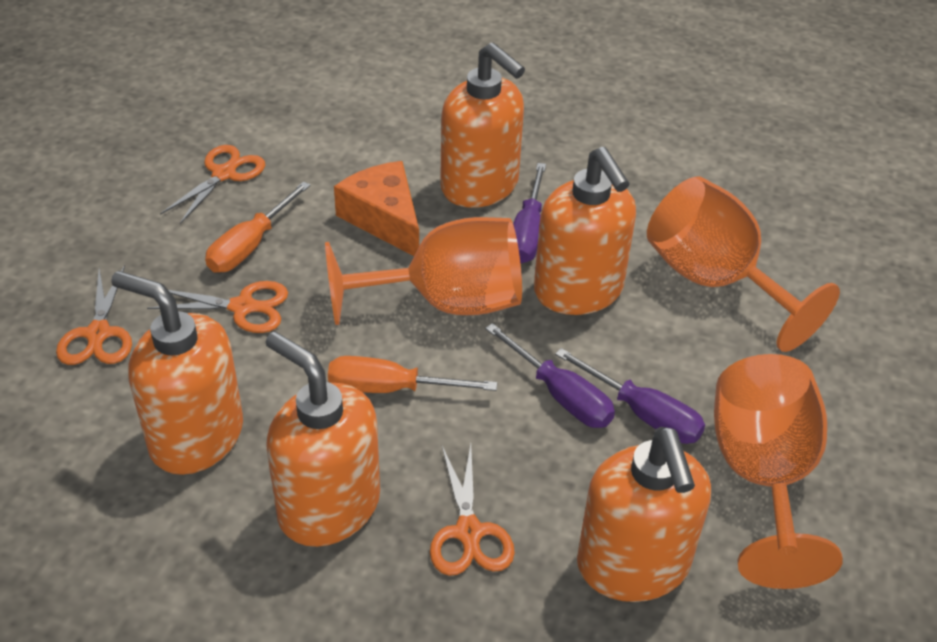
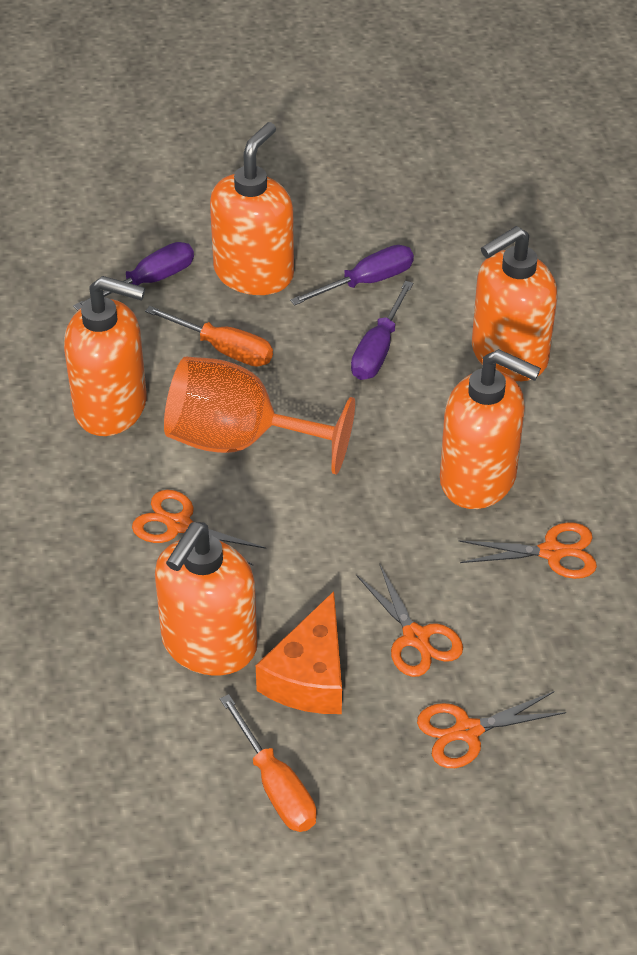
orange goblet: 3 -> 1

